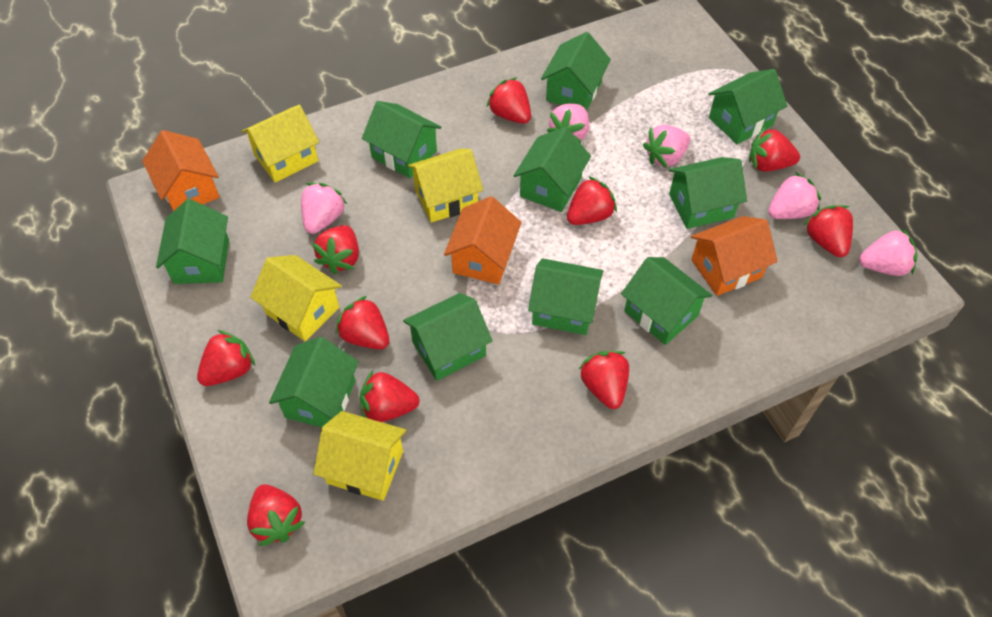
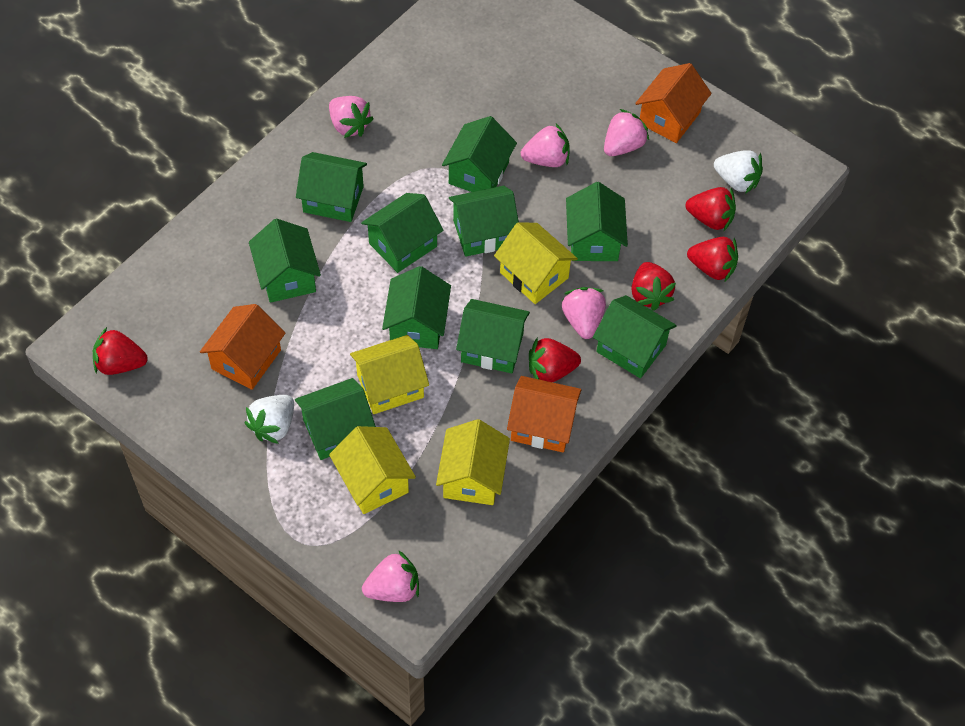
red strawberry: 10 -> 5
white strawberry: 0 -> 2

